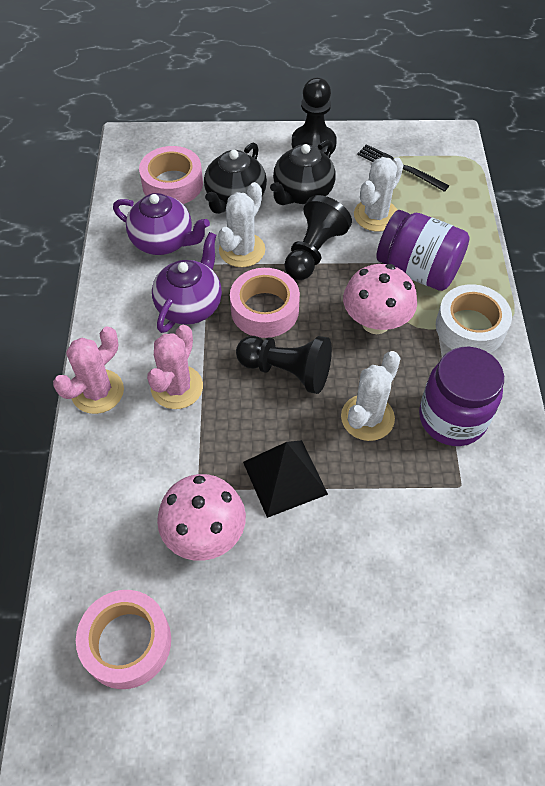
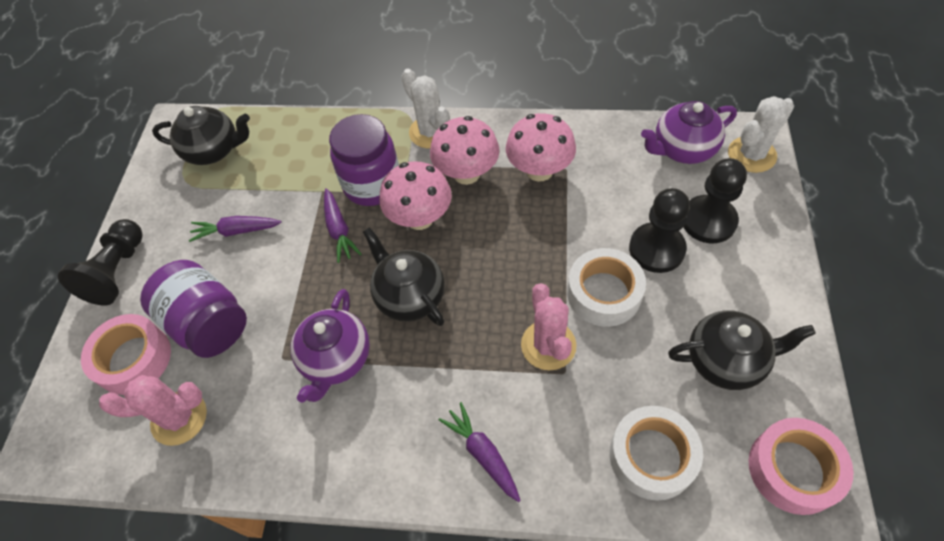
black fork: 1 -> 0
black pyramid: 1 -> 0
black teapot: 2 -> 3
pink mushroom: 2 -> 3
pink tape: 3 -> 2
purple carrot: 0 -> 3
white cactus: 3 -> 2
white tape: 1 -> 2

